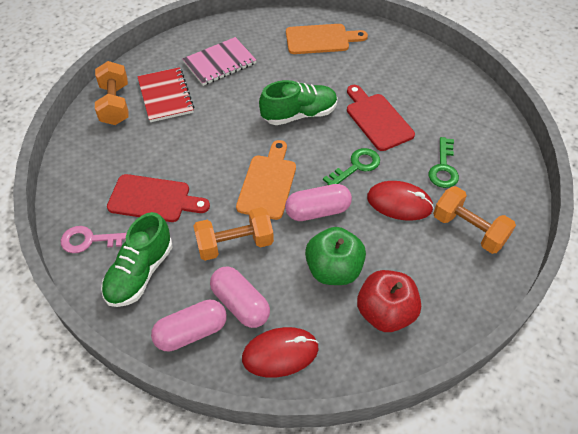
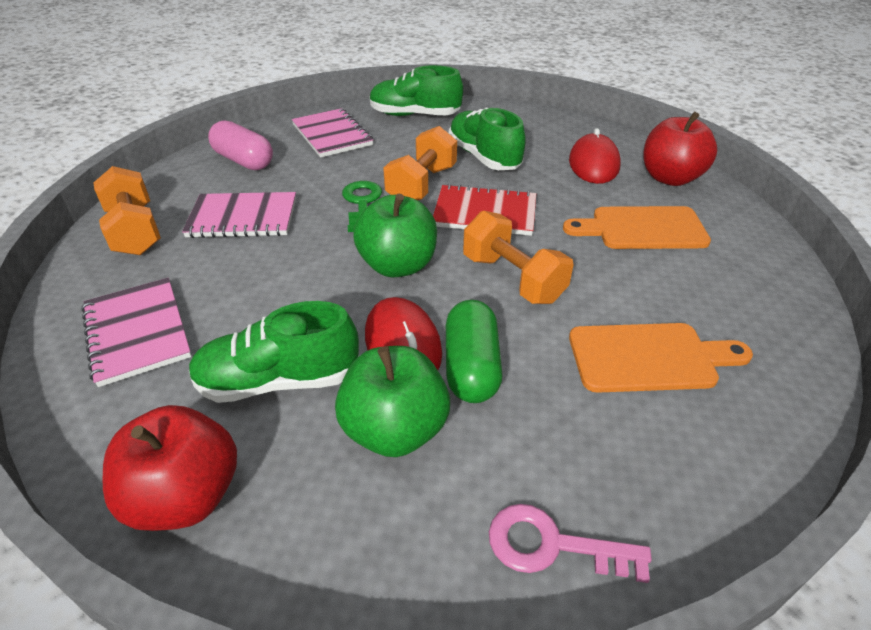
green apple: 1 -> 2
green capsule: 0 -> 1
green key: 2 -> 1
green shoe: 2 -> 3
pink capsule: 3 -> 1
pink notebook: 1 -> 3
red apple: 1 -> 2
red cutting board: 2 -> 0

